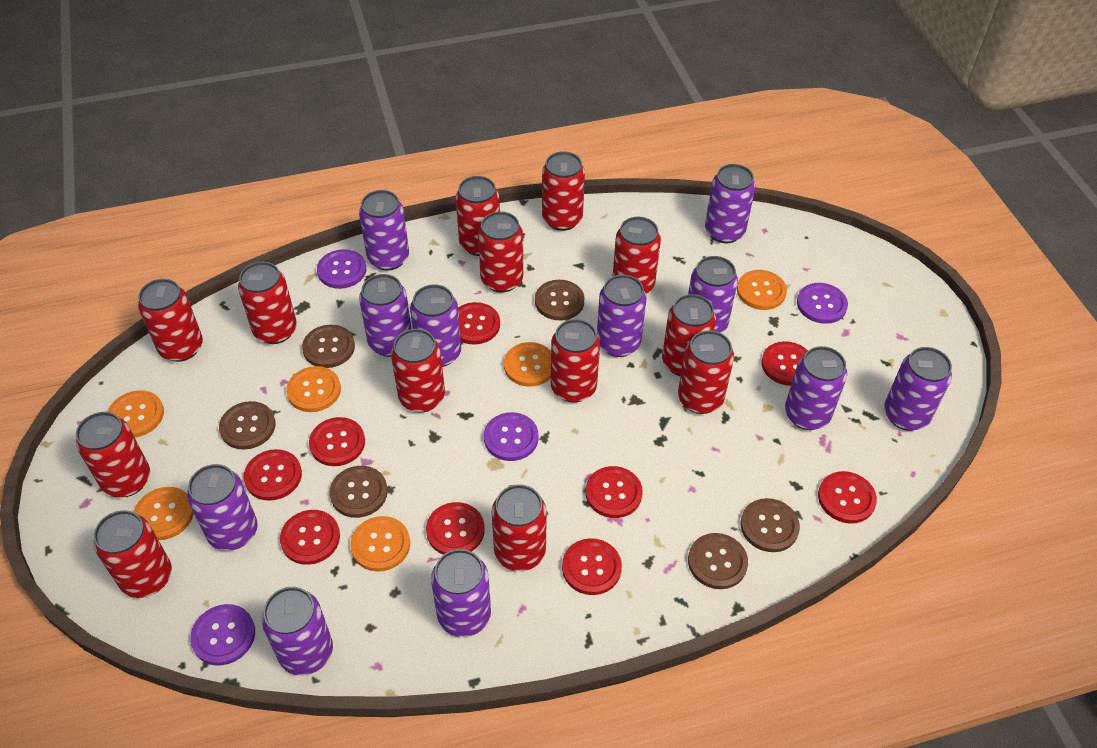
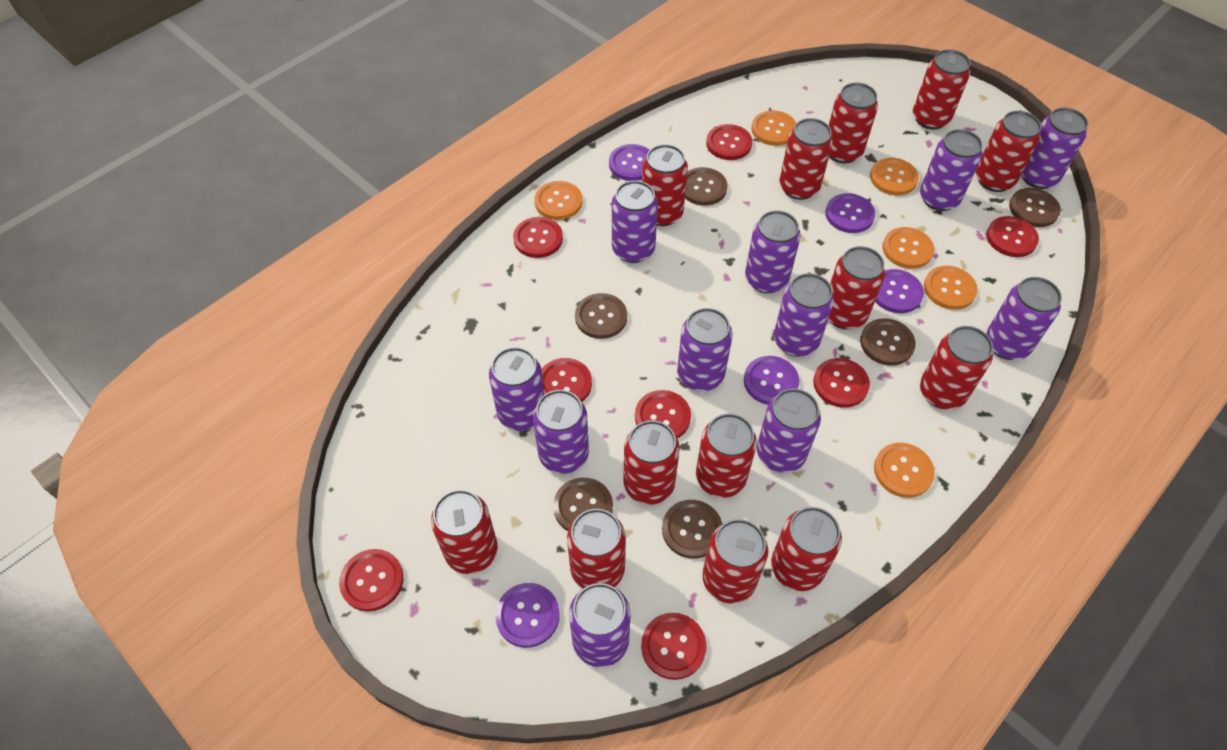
purple button: 4 -> 5
red button: 9 -> 8

